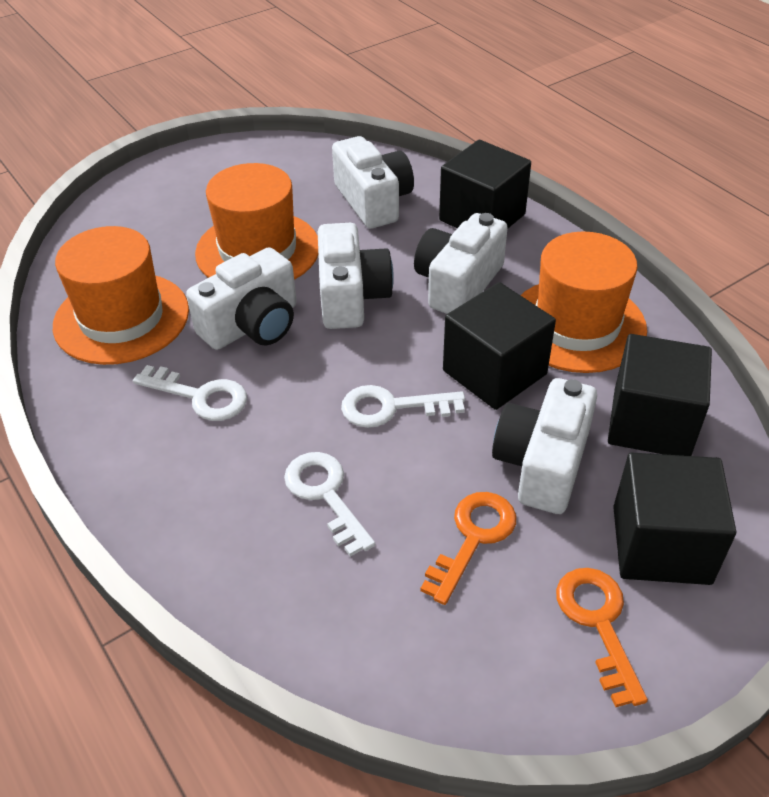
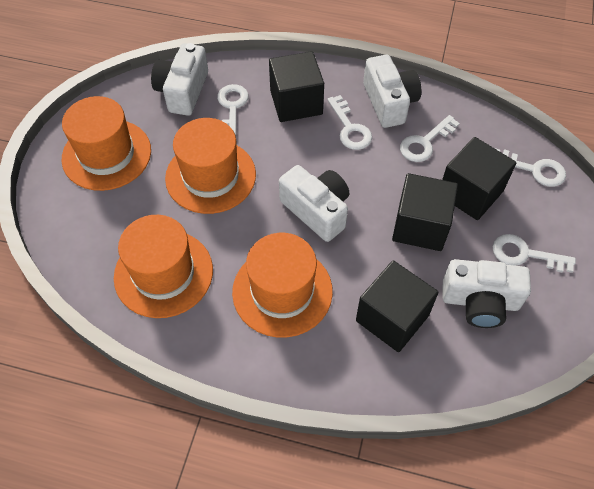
orange hat: 3 -> 4
orange key: 2 -> 0
white camera: 5 -> 4
white key: 3 -> 5

